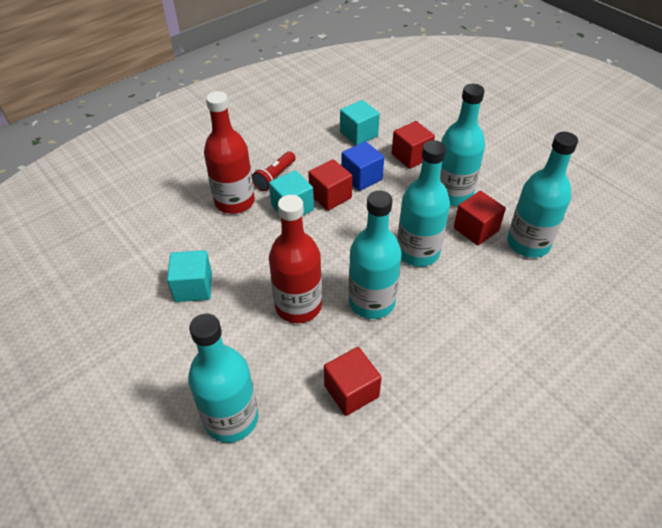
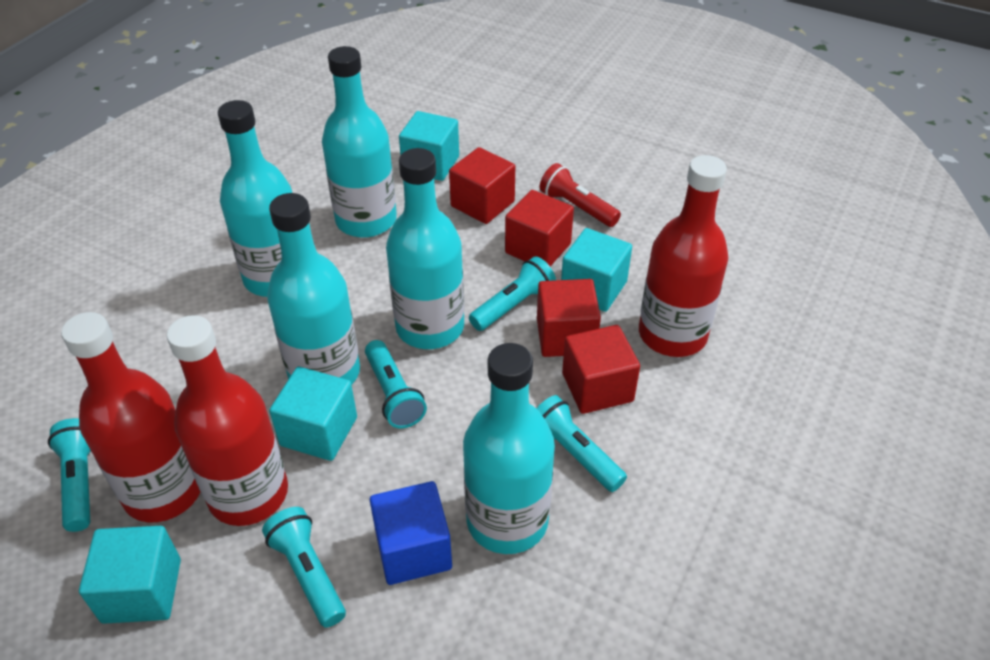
red bottle: 2 -> 3
turquoise cube: 3 -> 4
turquoise flashlight: 0 -> 5

